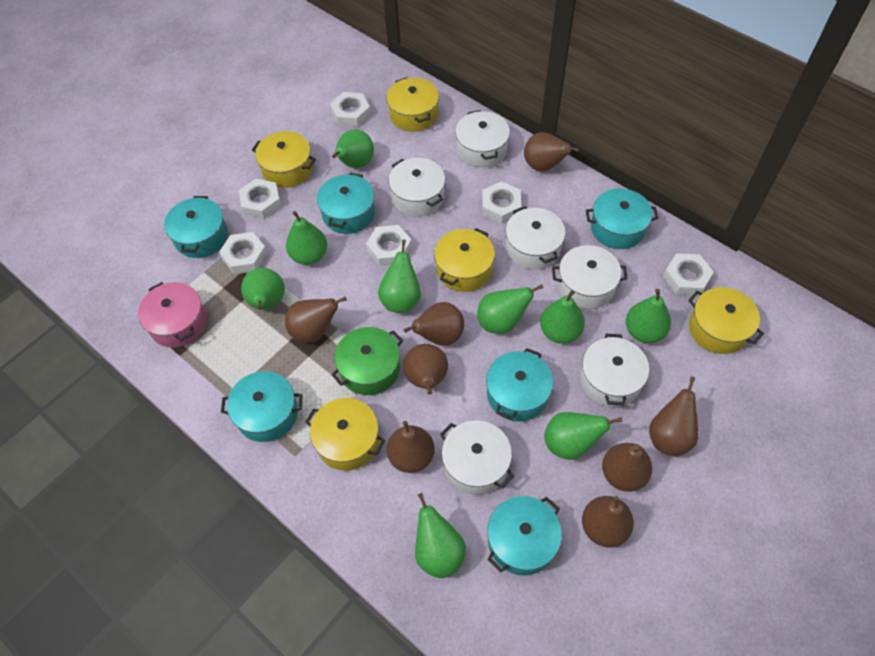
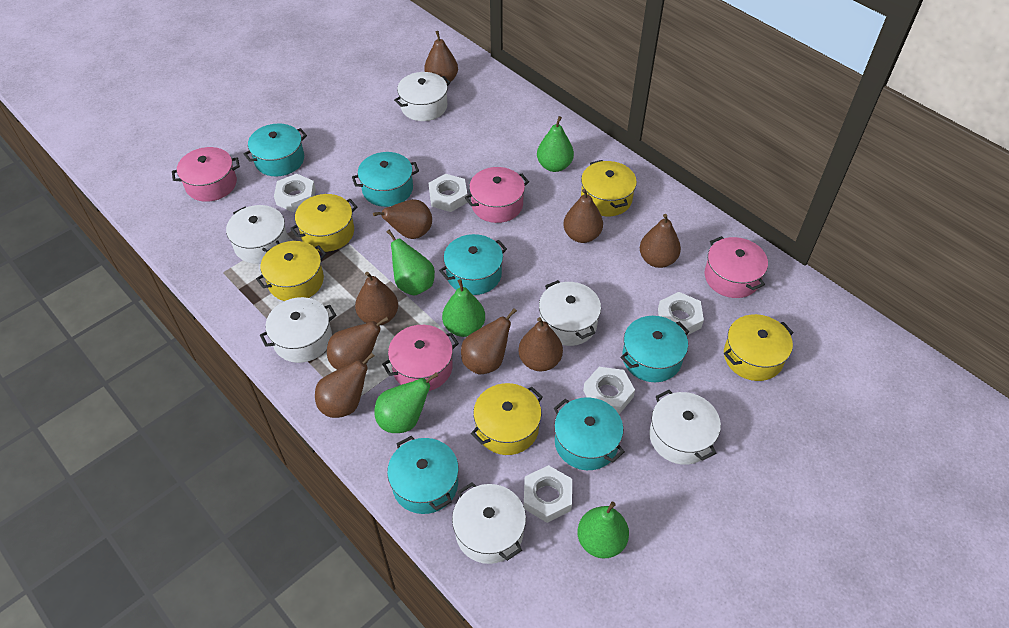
brown pear: 8 -> 9
green pear: 9 -> 5
green pot: 1 -> 0
pink pot: 1 -> 4
white nut: 6 -> 5

